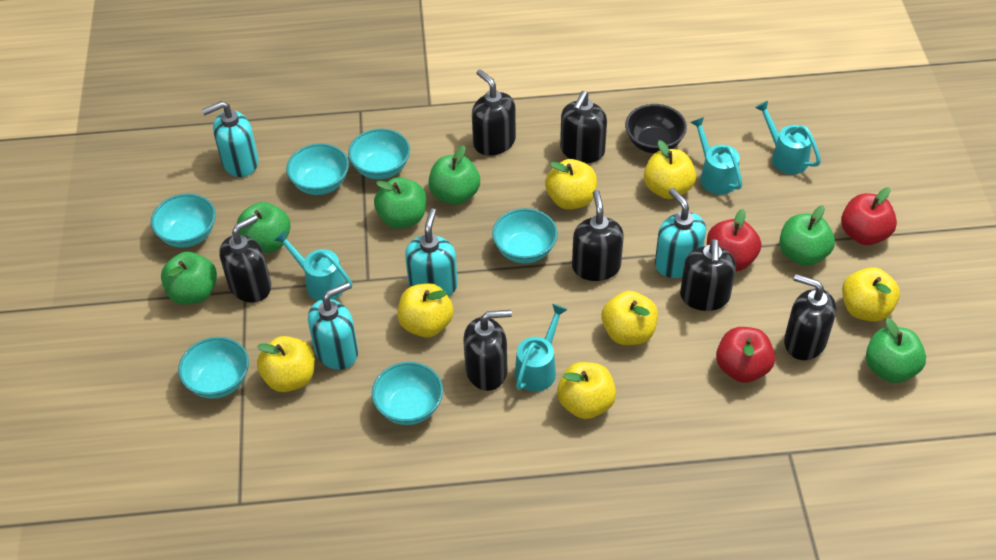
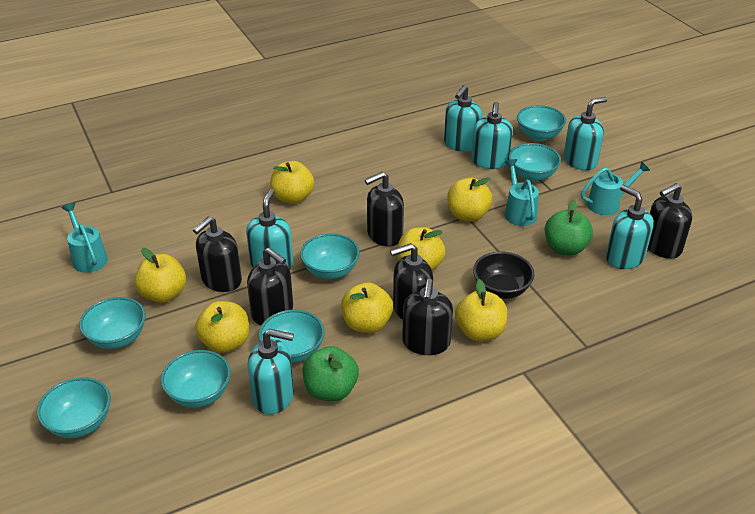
black soap dispenser: 7 -> 6
green apple: 6 -> 2
red apple: 3 -> 0
turquoise bowl: 6 -> 7
turquoise soap dispenser: 4 -> 6
turquoise watering can: 4 -> 3

